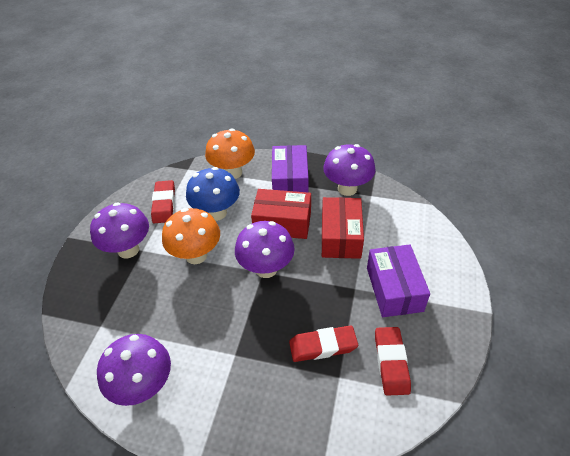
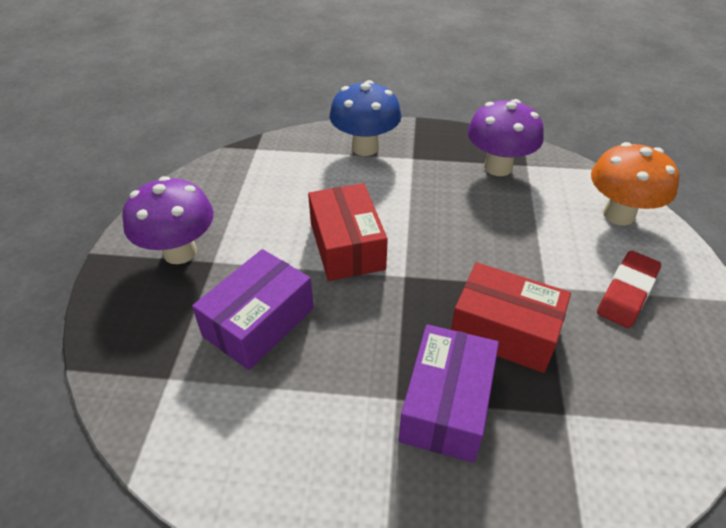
orange mushroom: 2 -> 1
purple mushroom: 4 -> 2
red eraser: 3 -> 1

